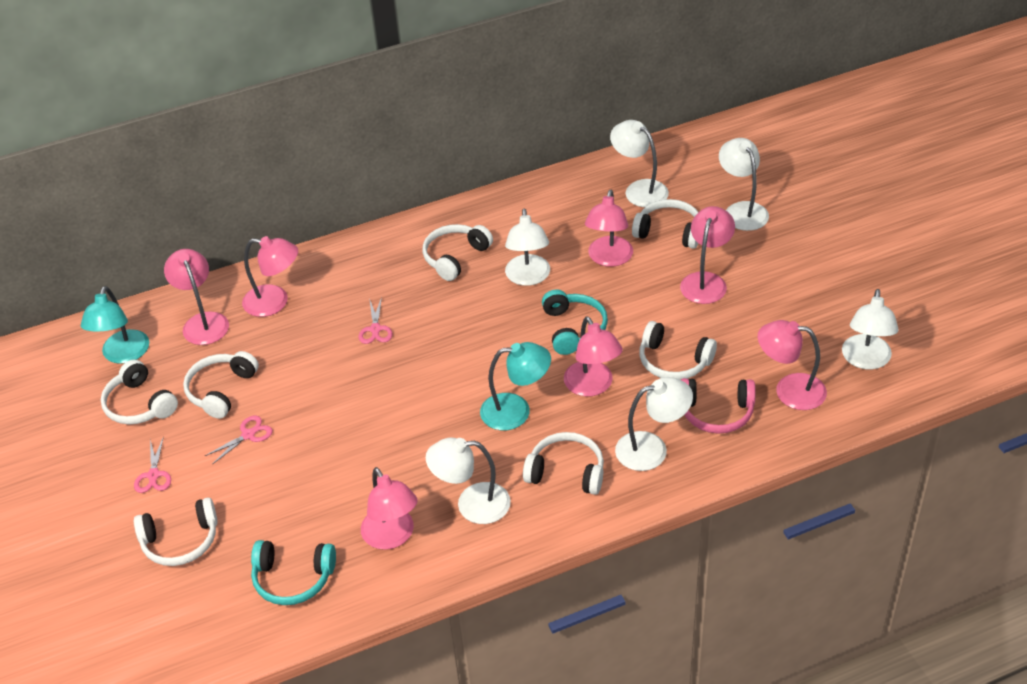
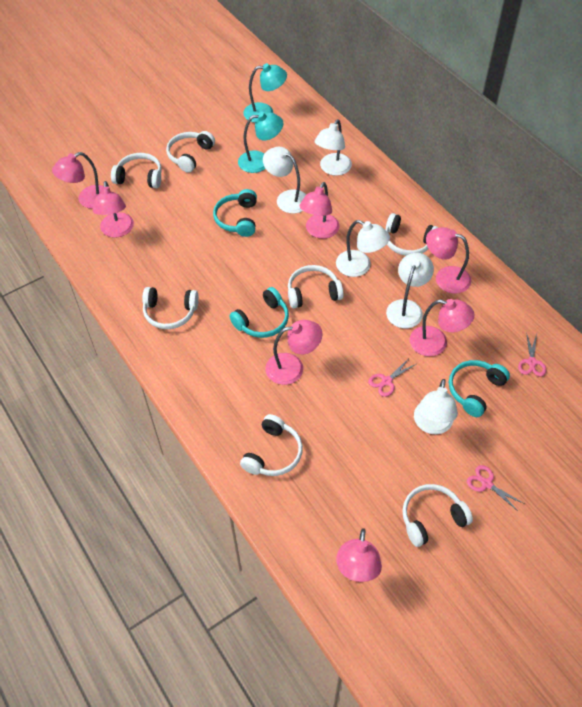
pink headphones: 1 -> 0
turquoise headphones: 2 -> 3
white lamp: 6 -> 5

